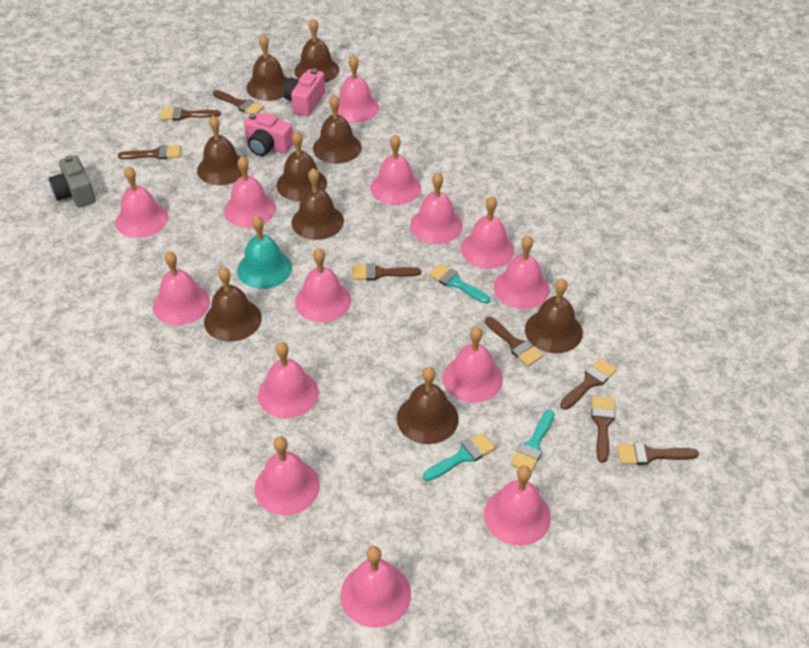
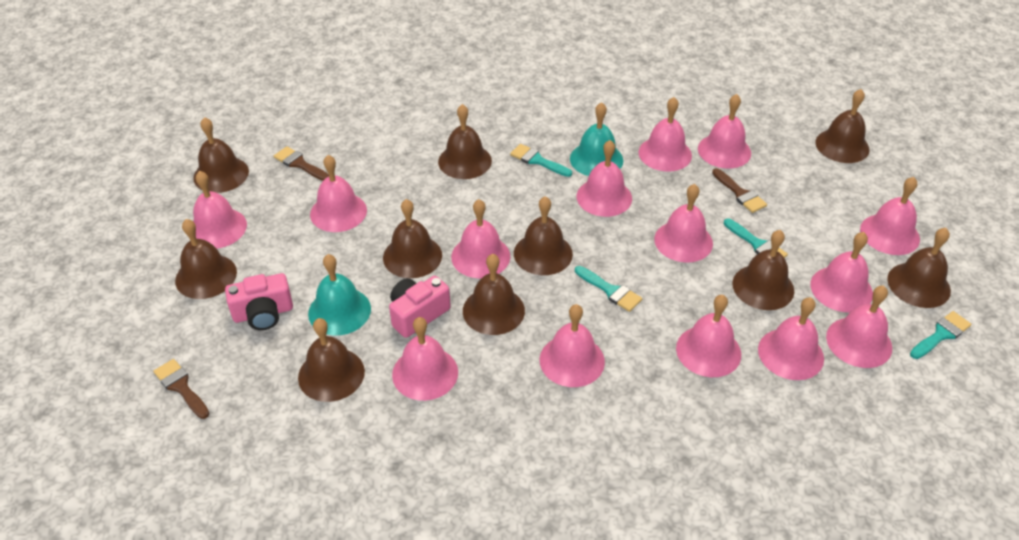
brown bell: 9 -> 10
brown brush: 8 -> 3
grey camera: 1 -> 0
turquoise bell: 1 -> 2
turquoise brush: 3 -> 4

